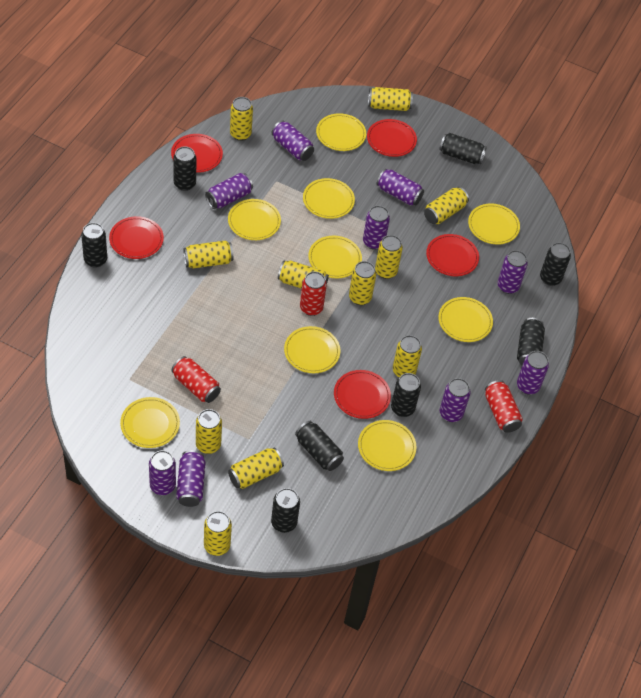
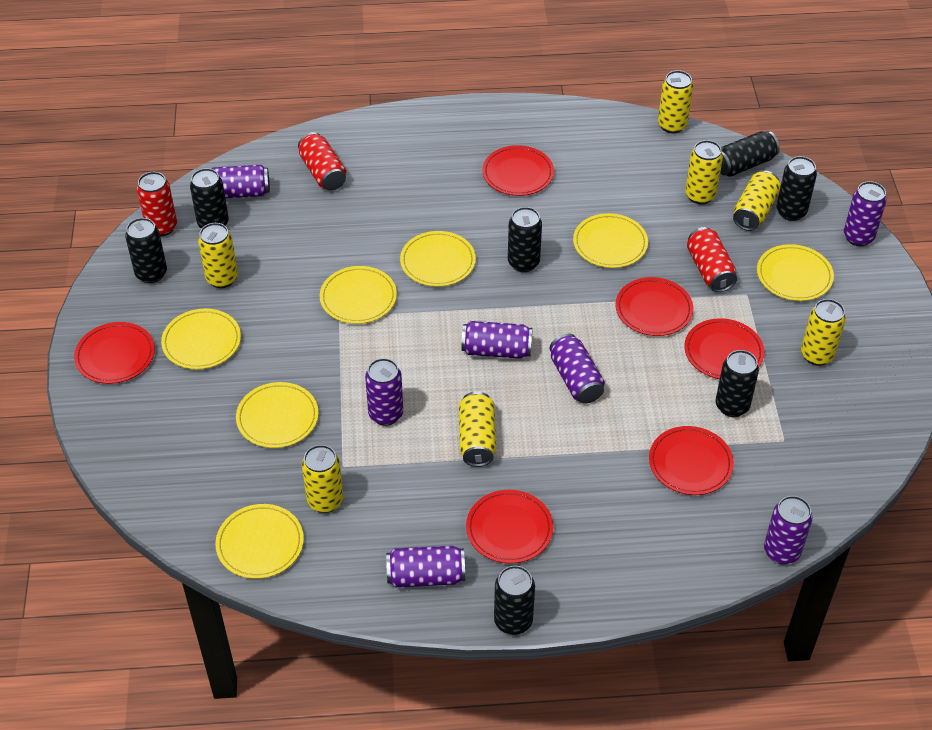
black can: 8 -> 7
purple can: 9 -> 7
red plate: 5 -> 6
yellow can: 11 -> 7
yellow plate: 9 -> 7

